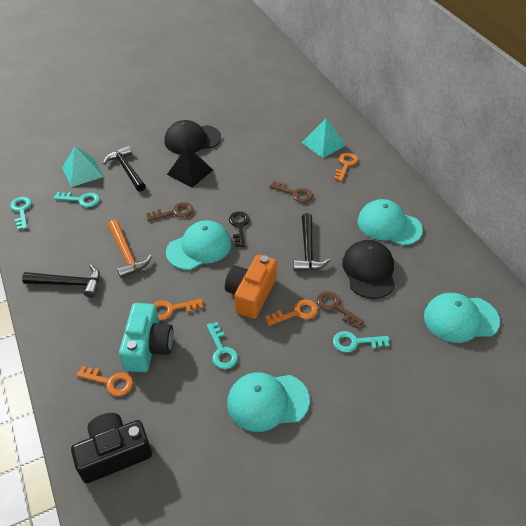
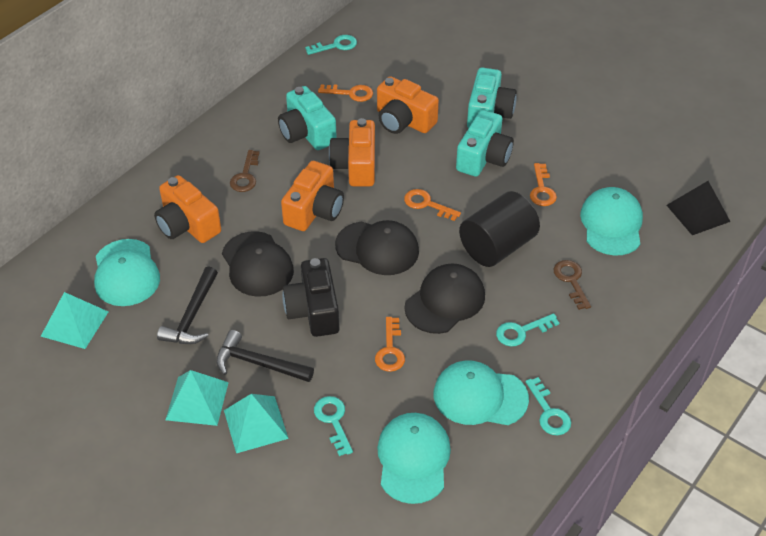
black cap: 2 -> 3
black cylinder: 0 -> 1
black hammer: 3 -> 2
black key: 1 -> 0
brown key: 3 -> 2
orange camera: 1 -> 4
orange hammer: 1 -> 0
turquoise camera: 1 -> 3
turquoise pyramid: 2 -> 3

